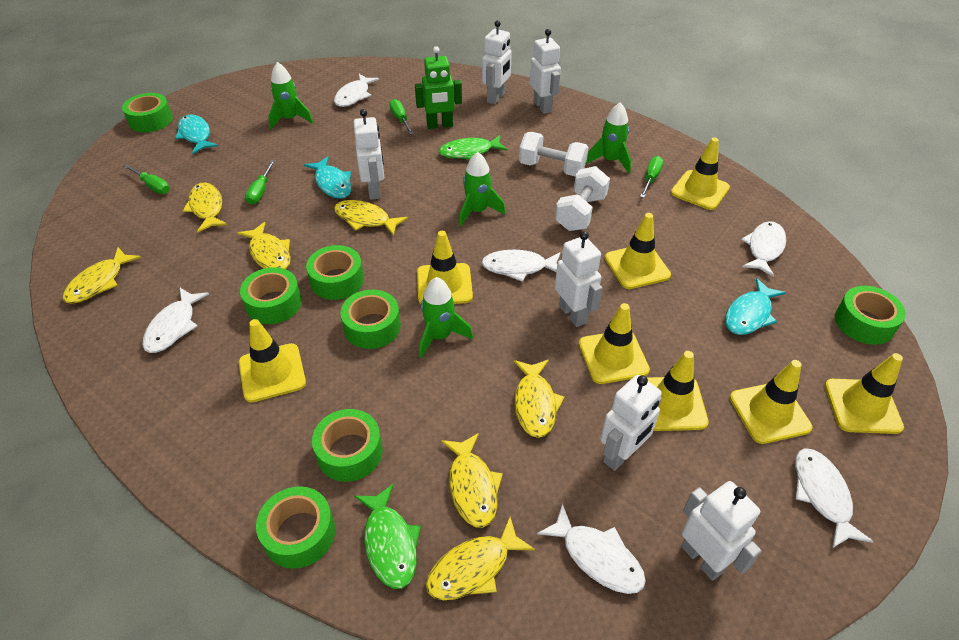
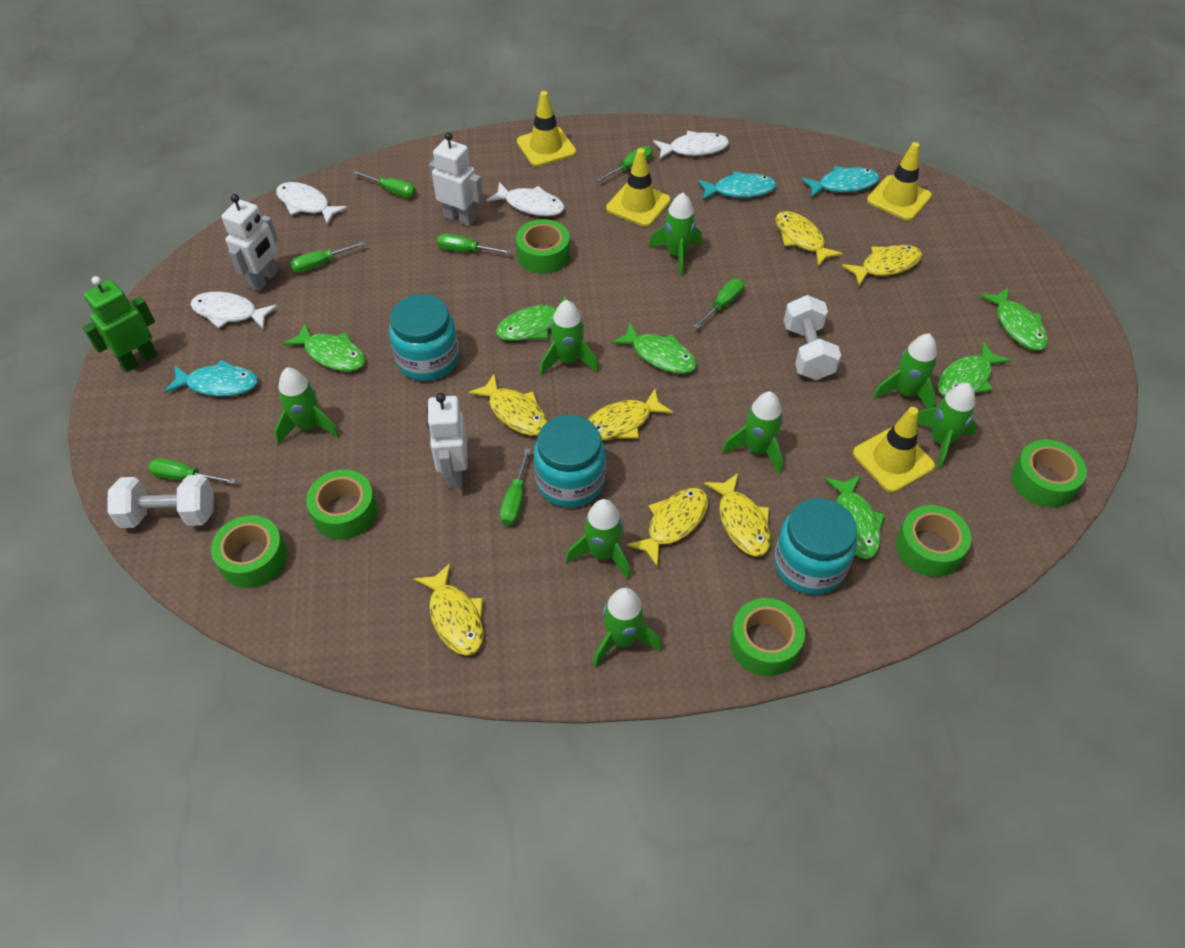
green fish: 2 -> 6
green rocket: 4 -> 8
green screwdriver: 4 -> 7
green tape: 7 -> 6
turquoise jar: 0 -> 3
white fish: 6 -> 4
white robot: 6 -> 3
yellow traffic cone: 8 -> 4

